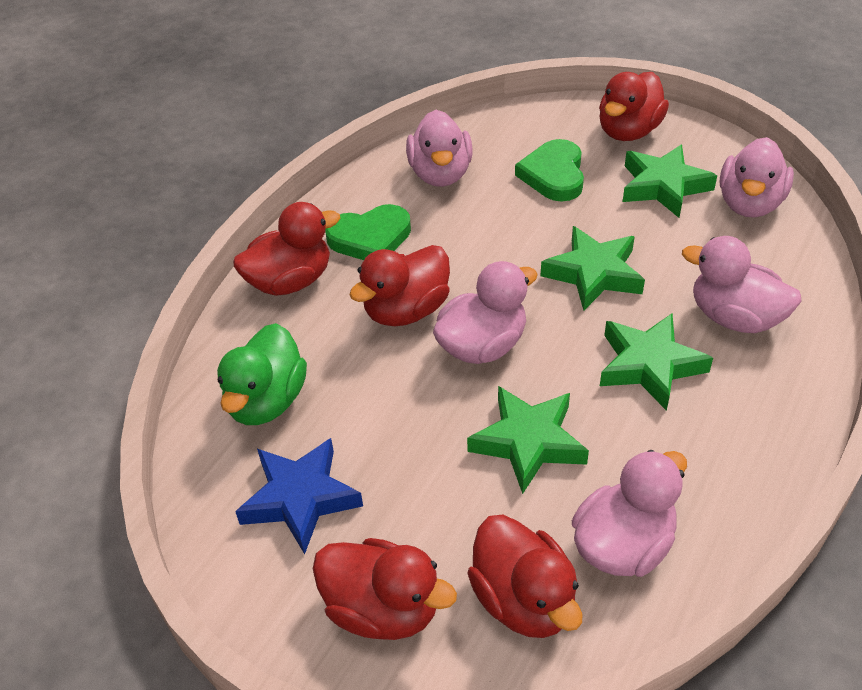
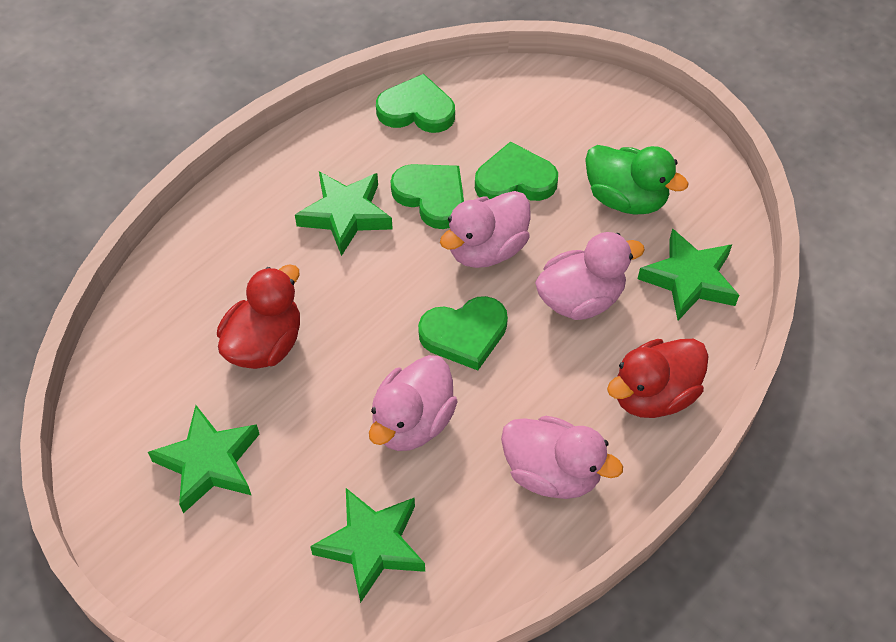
blue star: 1 -> 0
green heart: 2 -> 4
pink duck: 5 -> 4
red duck: 5 -> 2

